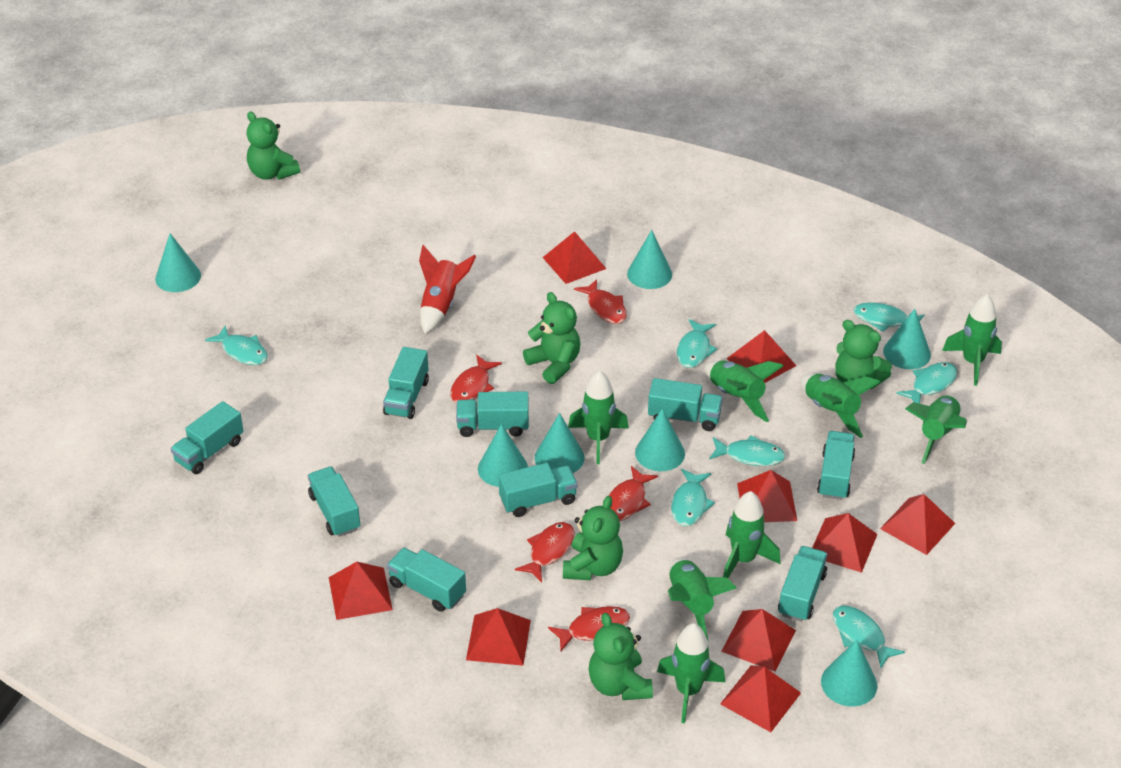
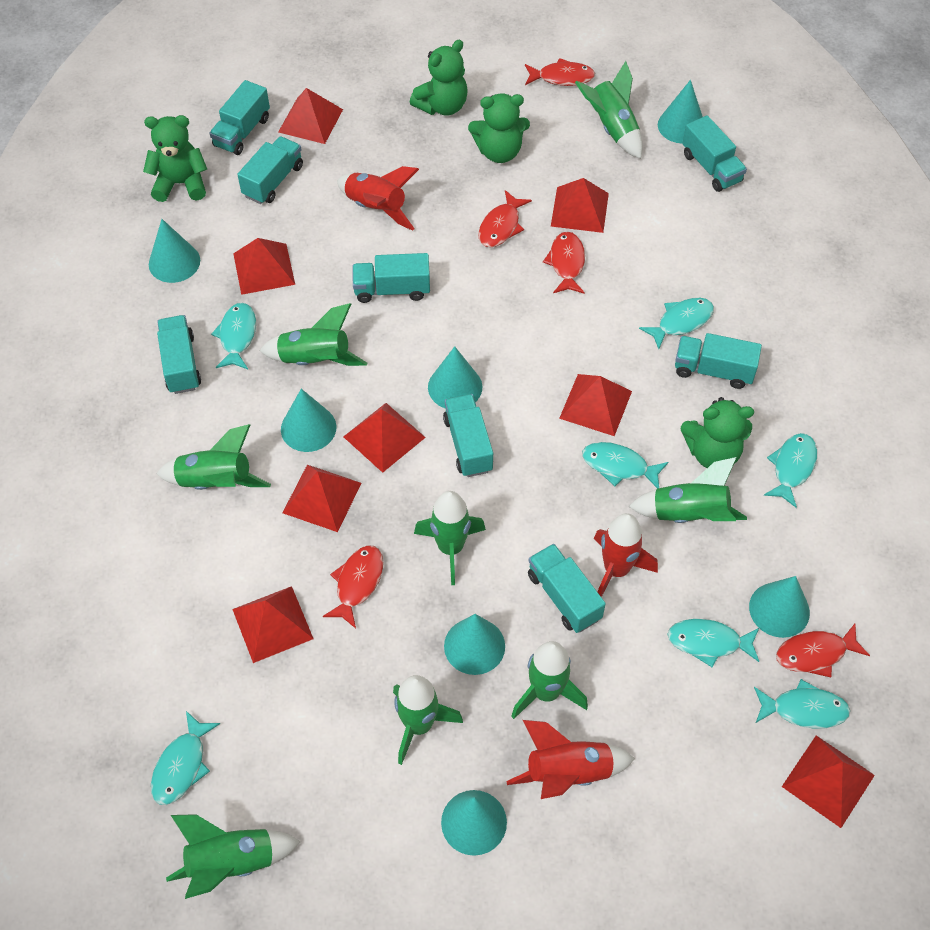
green teddy bear: 5 -> 4
red pyramid: 9 -> 8
red rocket: 1 -> 3
turquoise truck: 9 -> 8

